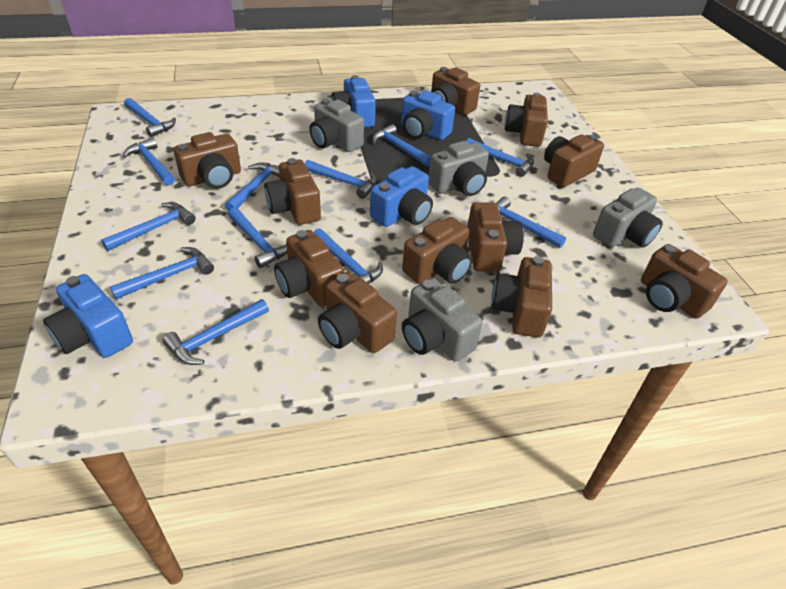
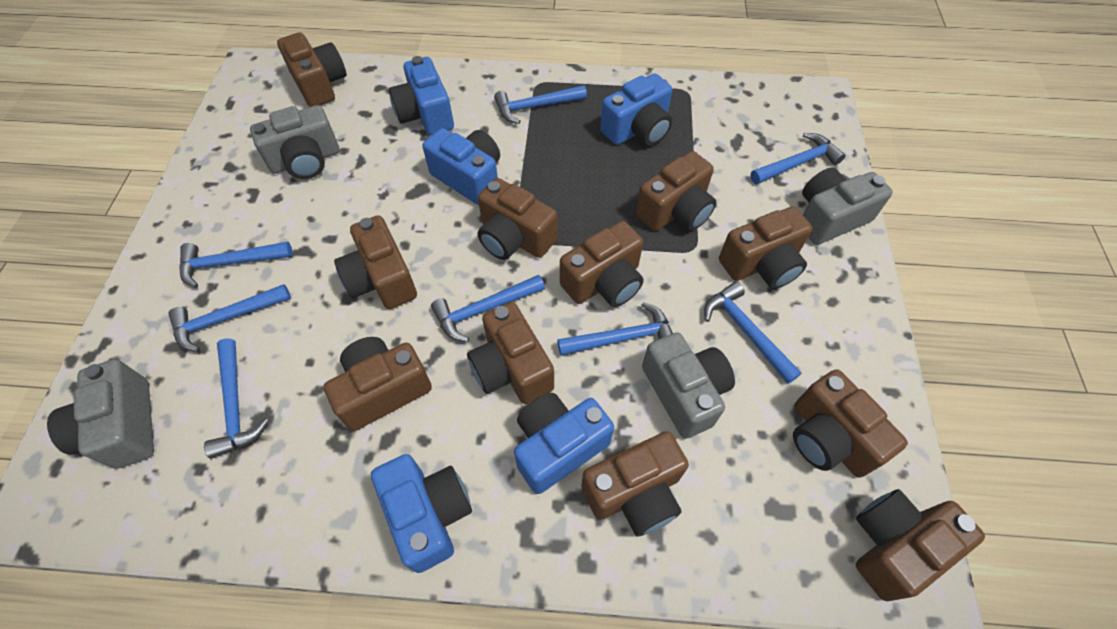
blue camera: 4 -> 5
blue hammer: 12 -> 8

